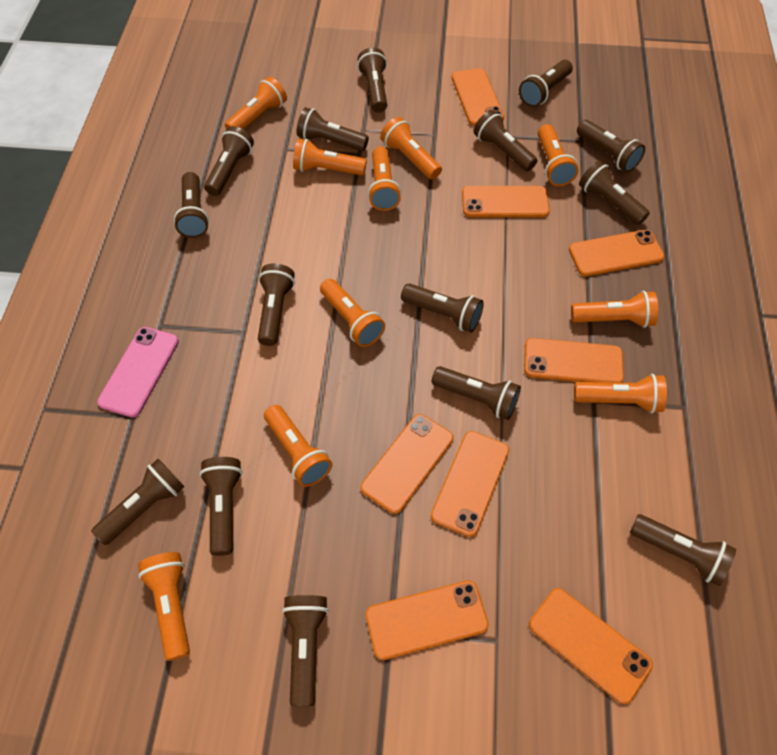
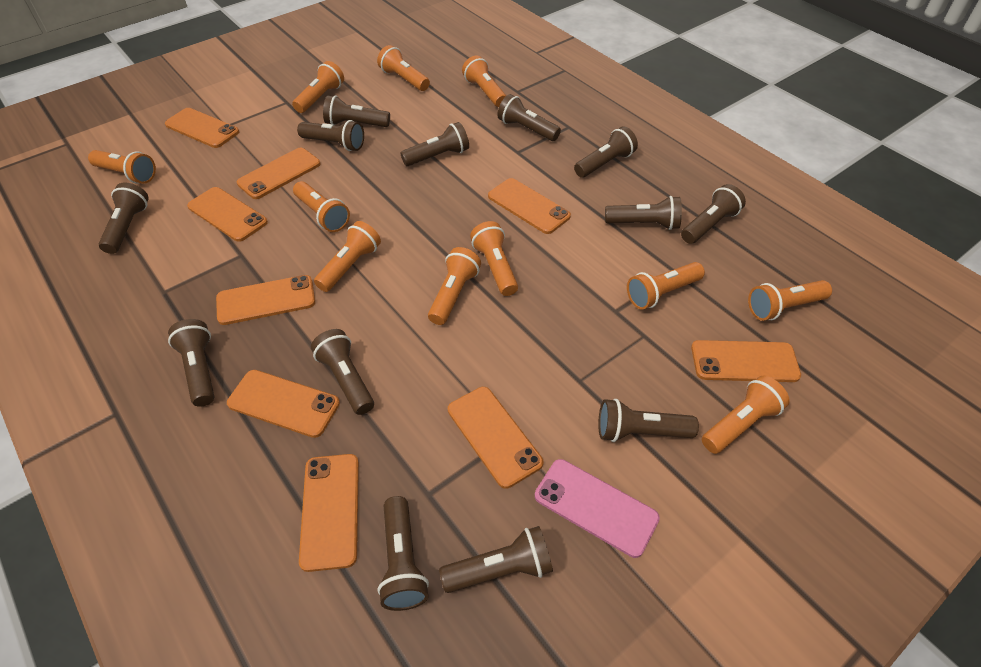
brown flashlight: 15 -> 13
orange flashlight: 10 -> 11
orange phone: 8 -> 9

